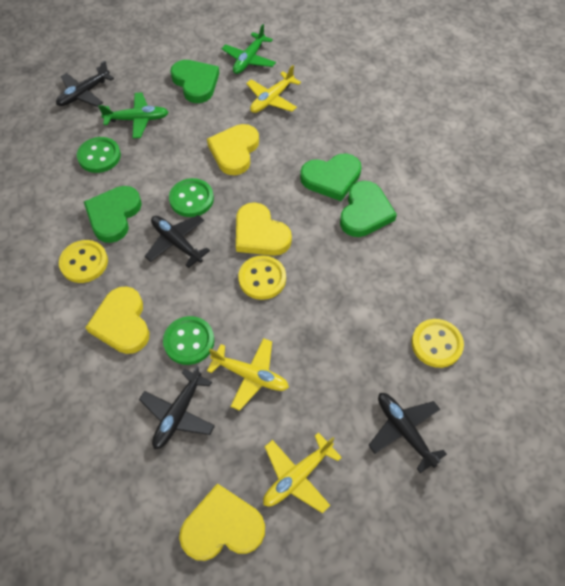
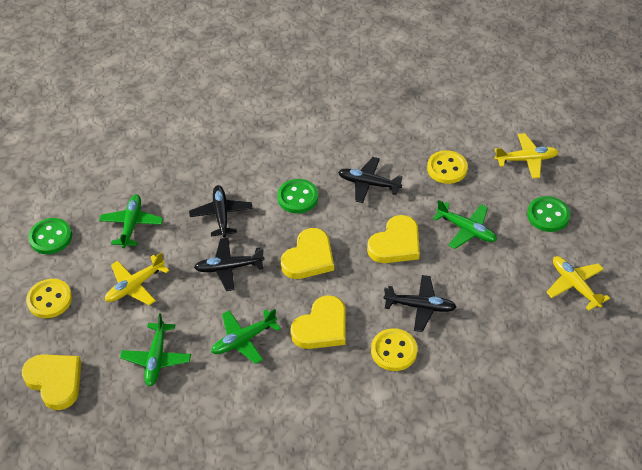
green heart: 4 -> 0
green plane: 2 -> 4

